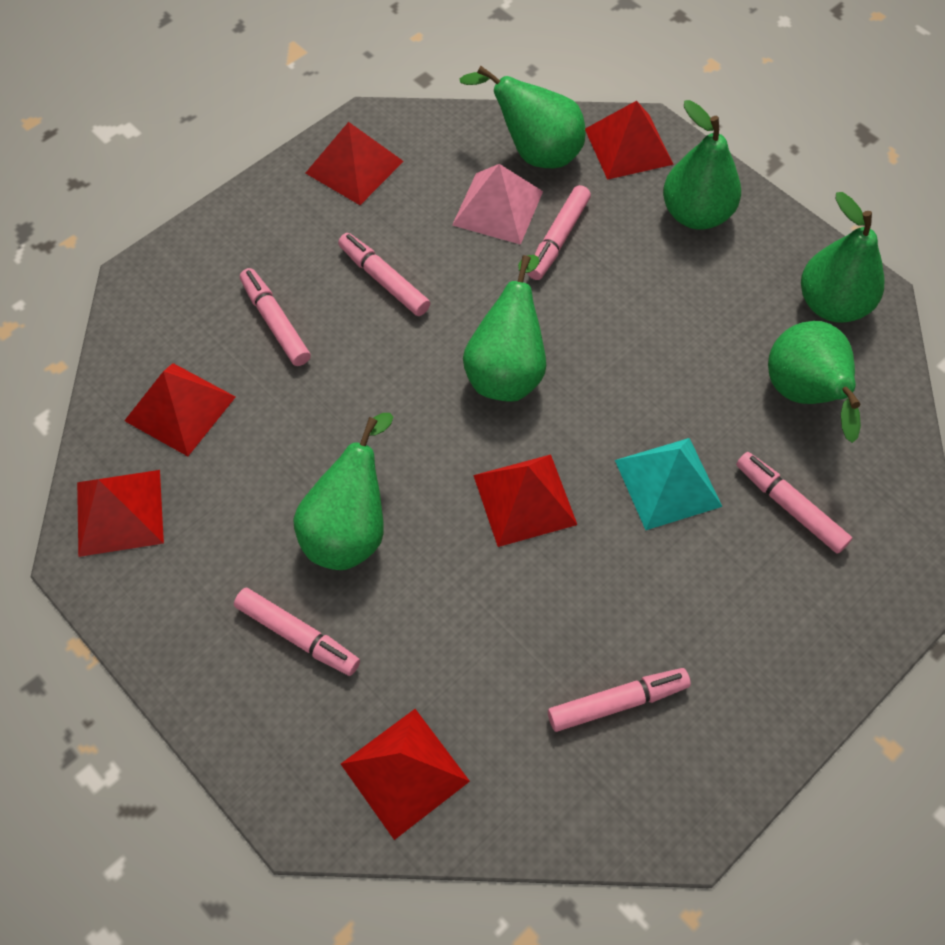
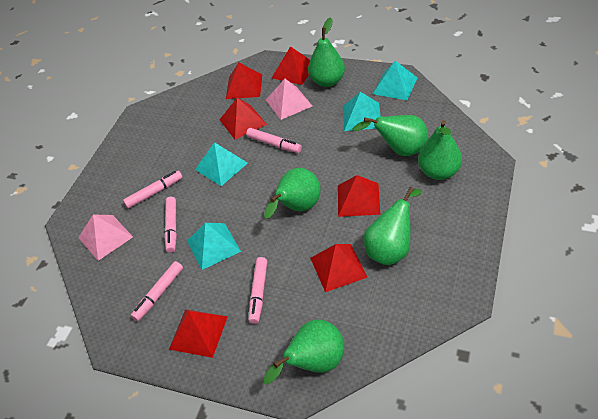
pink marker: 6 -> 5
pink pyramid: 1 -> 2
turquoise pyramid: 1 -> 4

